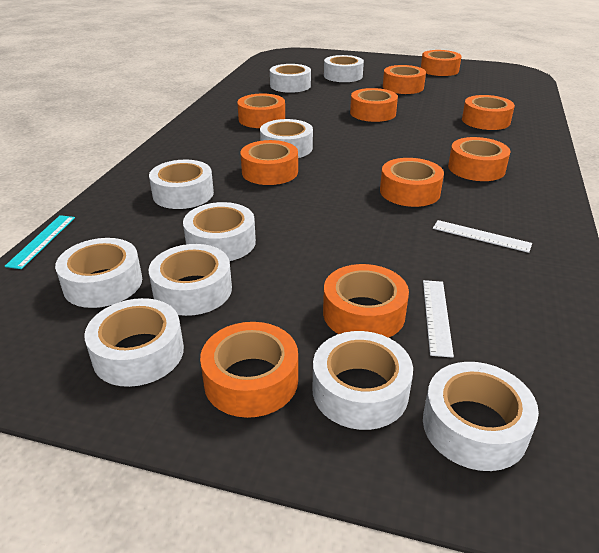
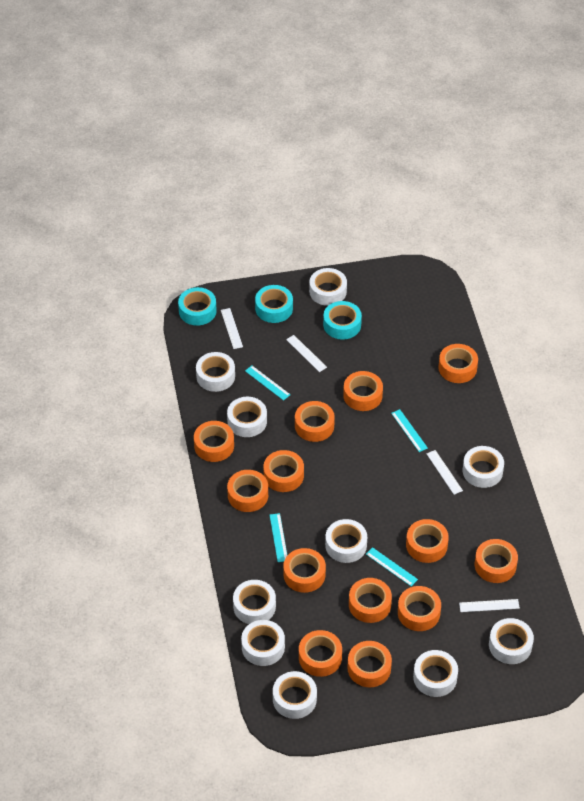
orange tape: 10 -> 13
turquoise ruler: 1 -> 4
turquoise tape: 0 -> 3
white ruler: 2 -> 4

